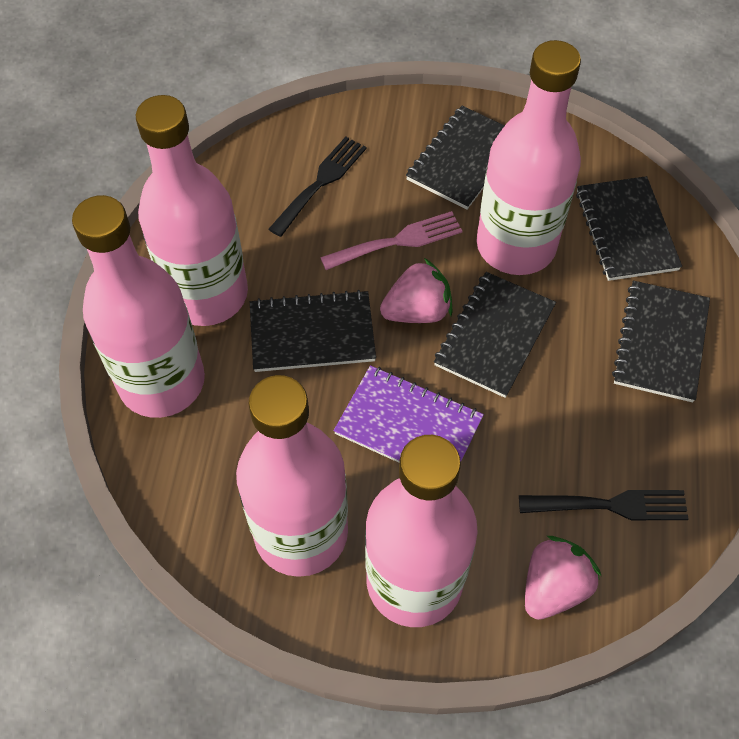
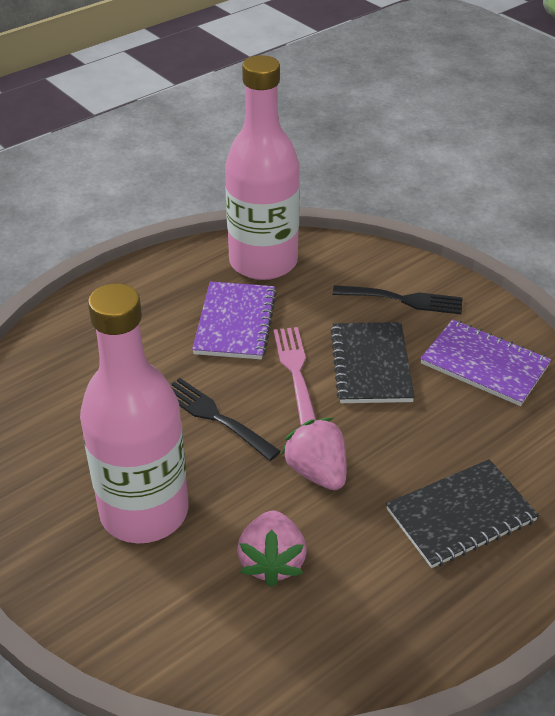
black notebook: 5 -> 2
pink bottle: 5 -> 2
purple notebook: 1 -> 2

